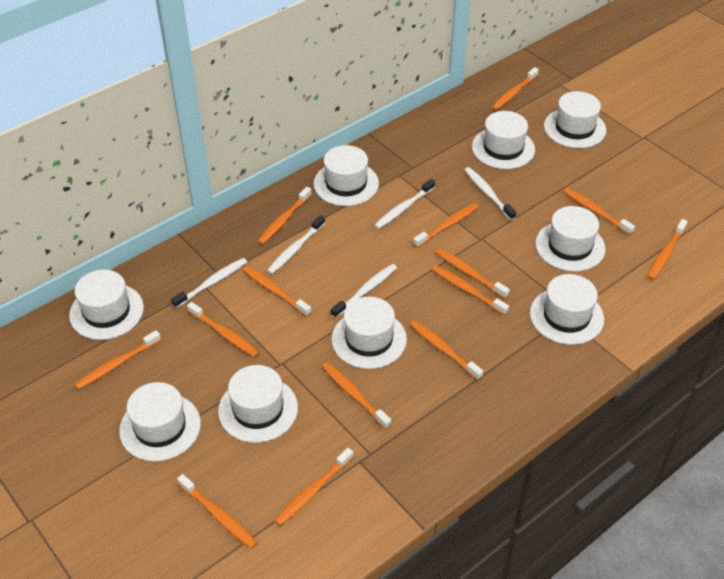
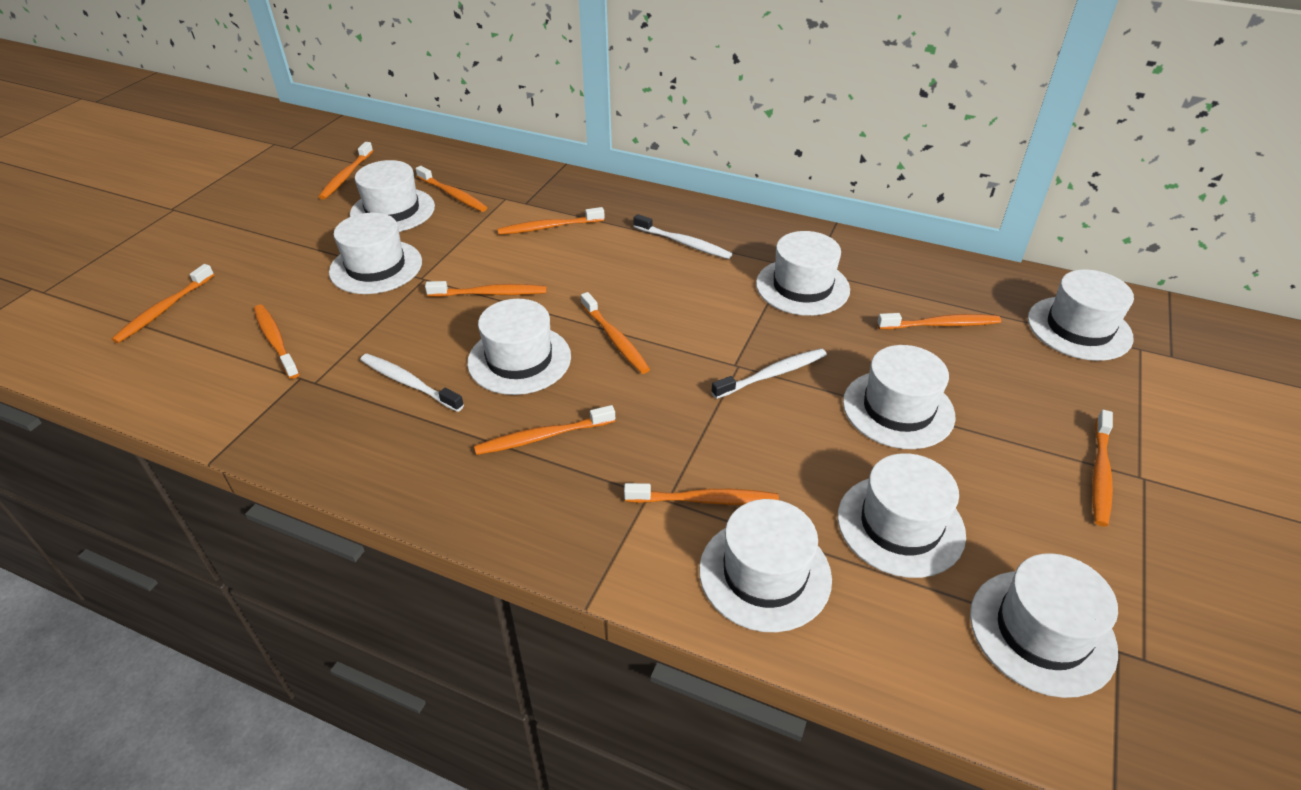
orange toothbrush: 14 -> 11
white toothbrush: 5 -> 3

